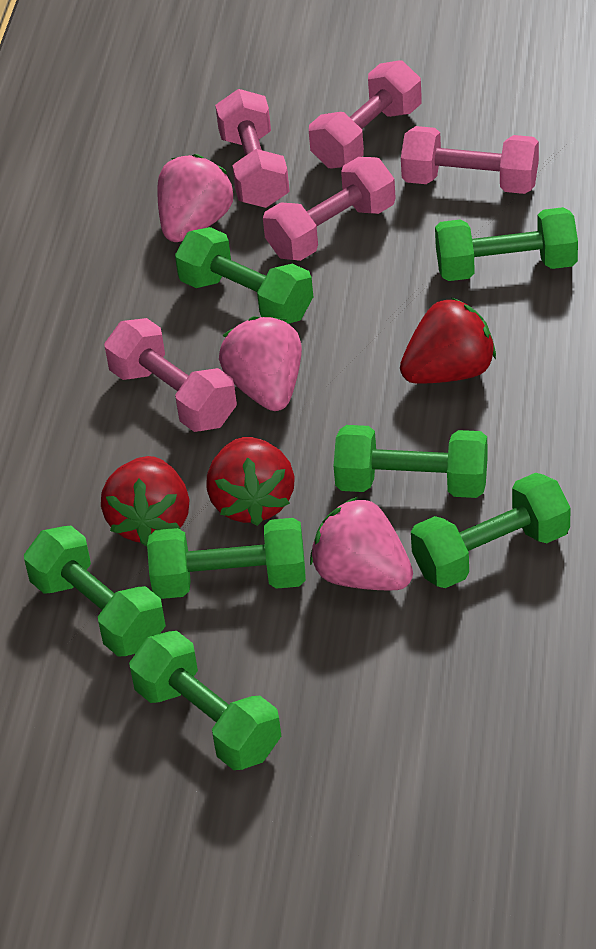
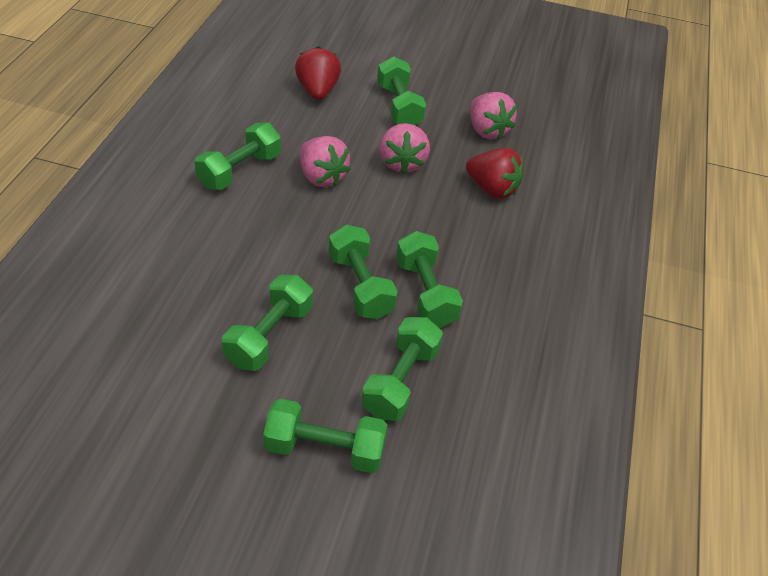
pink dumbbell: 5 -> 0
red strawberry: 3 -> 2

